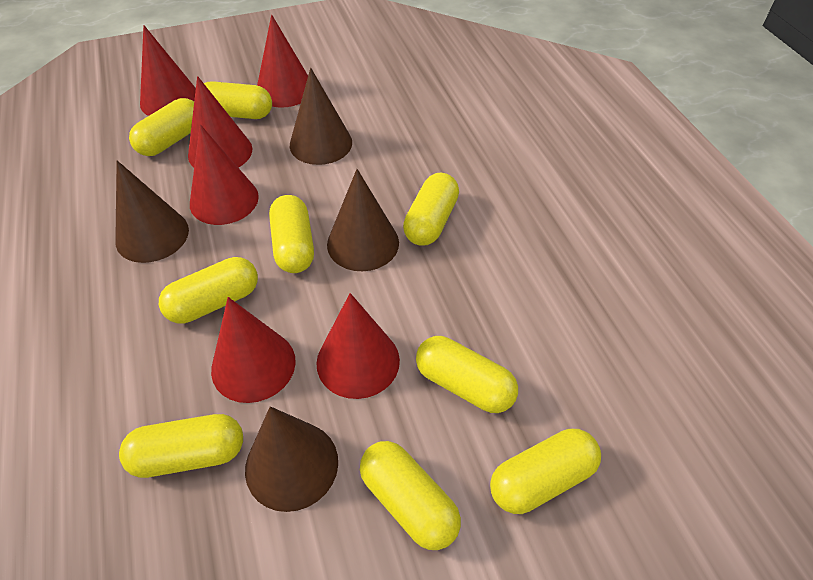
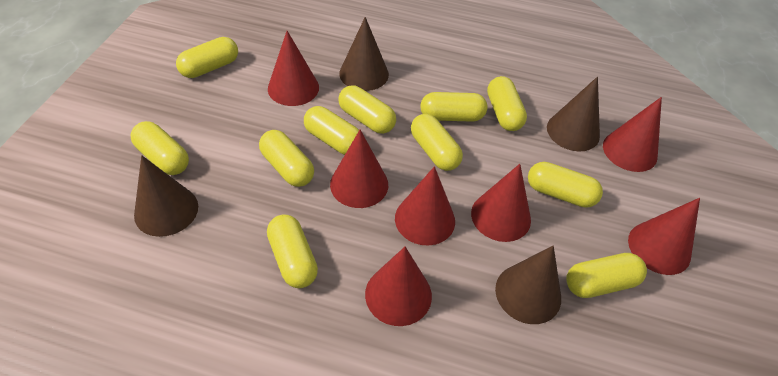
red cone: 6 -> 7
yellow capsule: 9 -> 11

